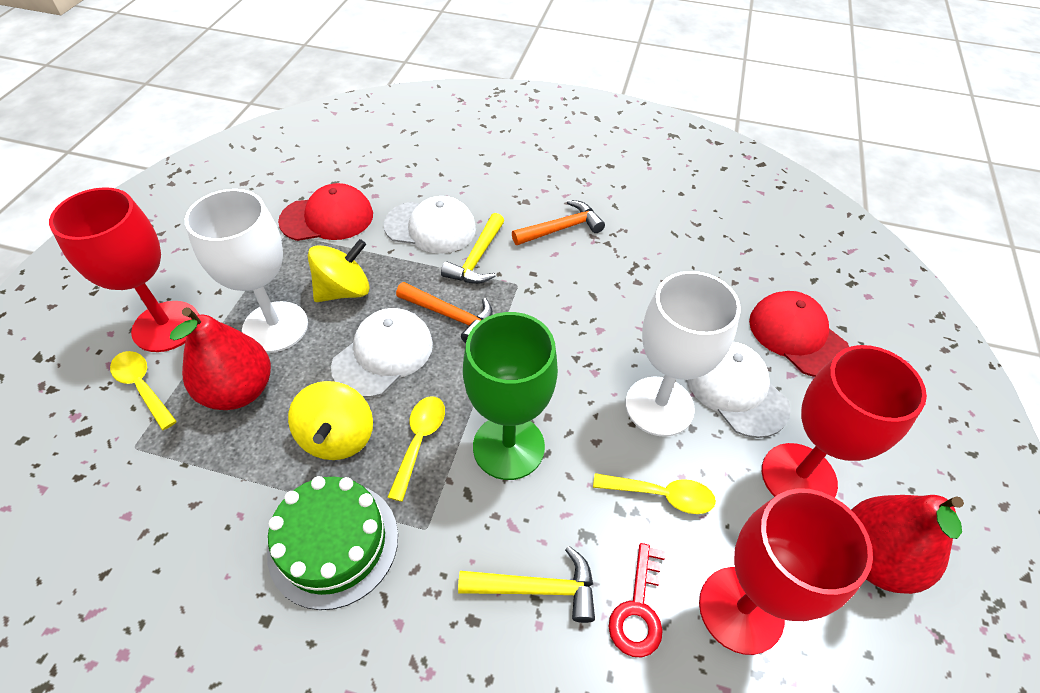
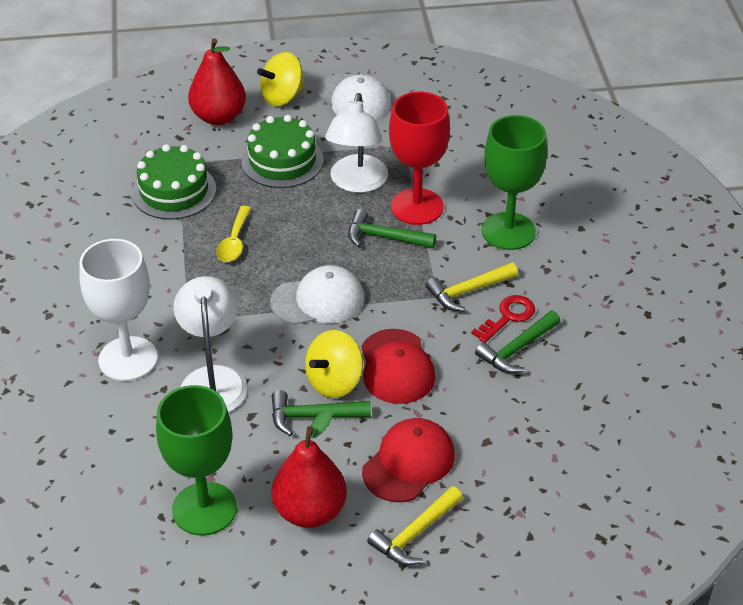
green cake: 1 -> 2
green goblet: 1 -> 2
green hammer: 0 -> 3
orange hammer: 2 -> 0
red goblet: 3 -> 1
white cap: 3 -> 2
white goblet: 2 -> 1
white lamp: 0 -> 2
yellow spoon: 3 -> 1

